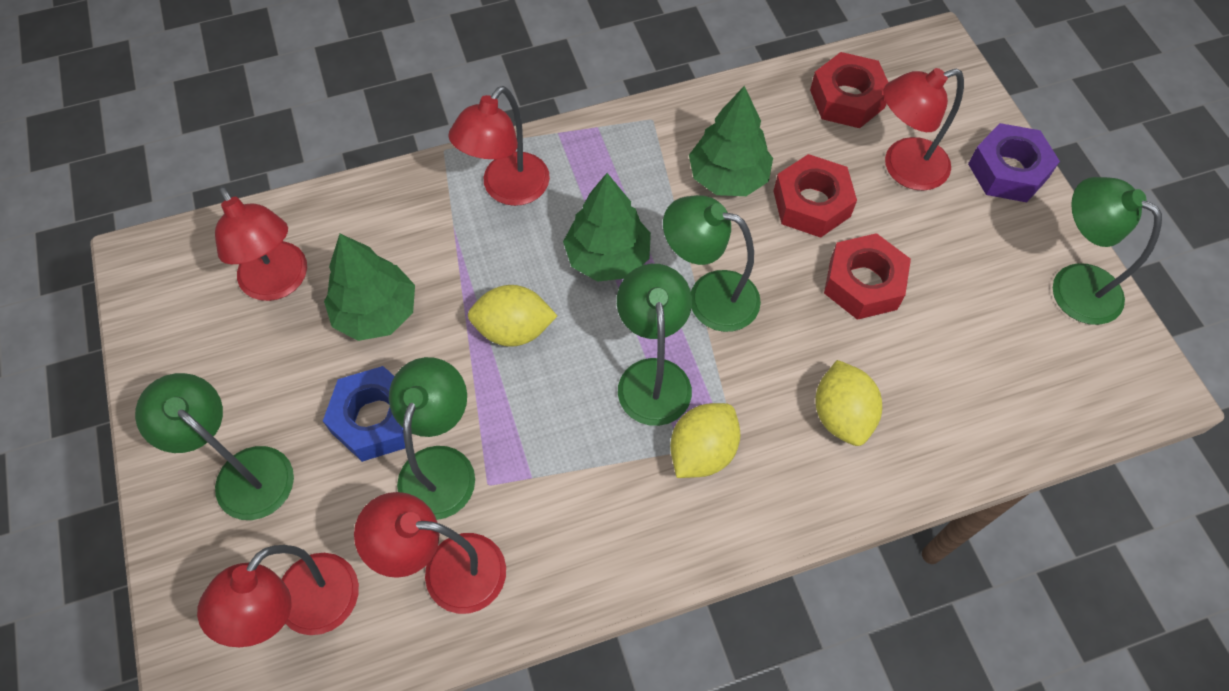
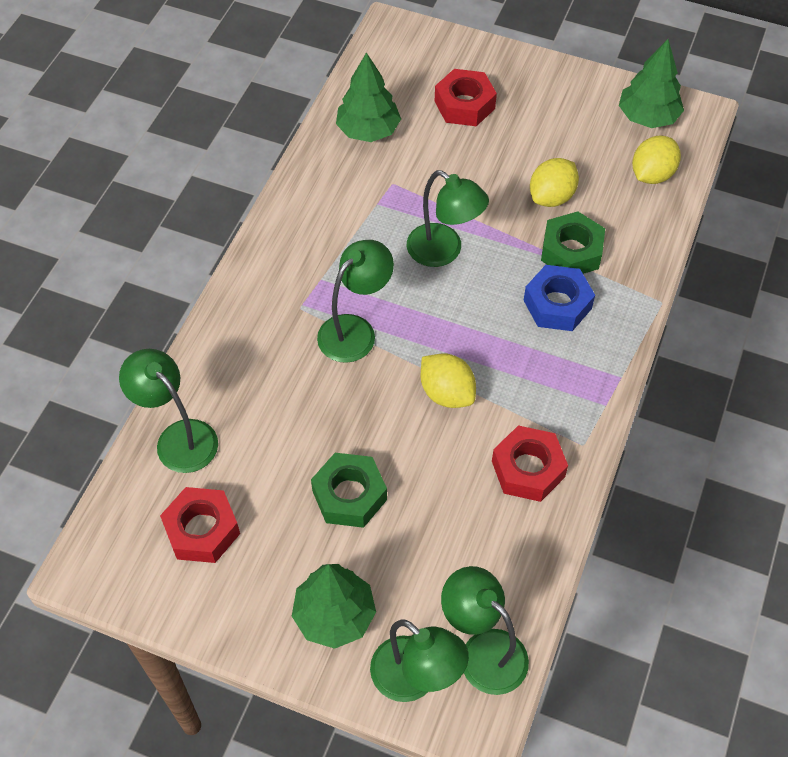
green nut: 0 -> 2
purple nut: 1 -> 0
red lamp: 5 -> 0

